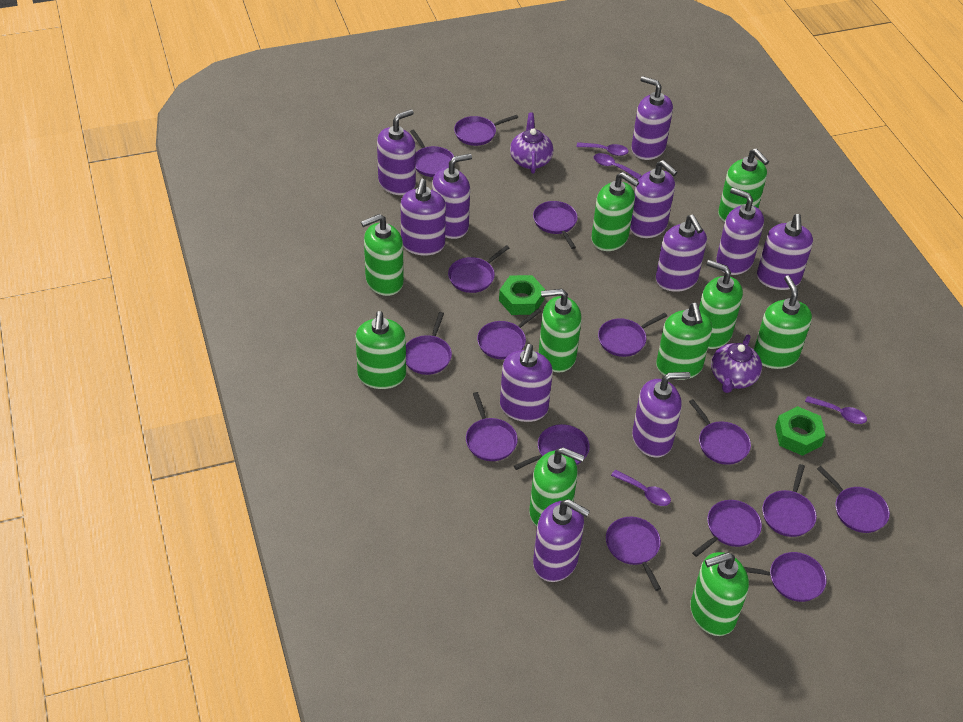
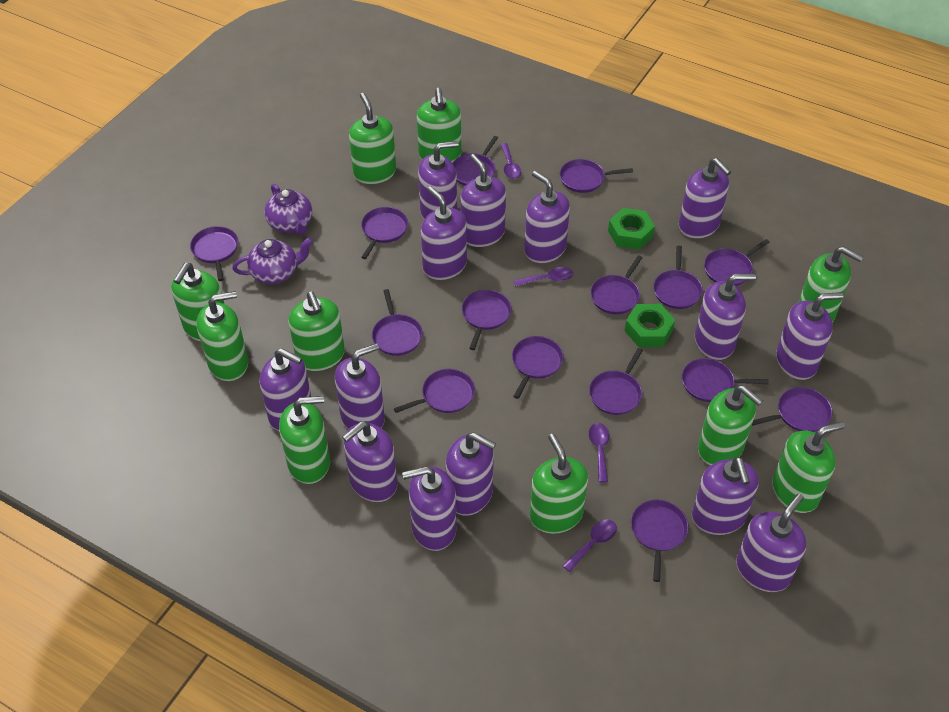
purple soap dispenser: 11 -> 14

